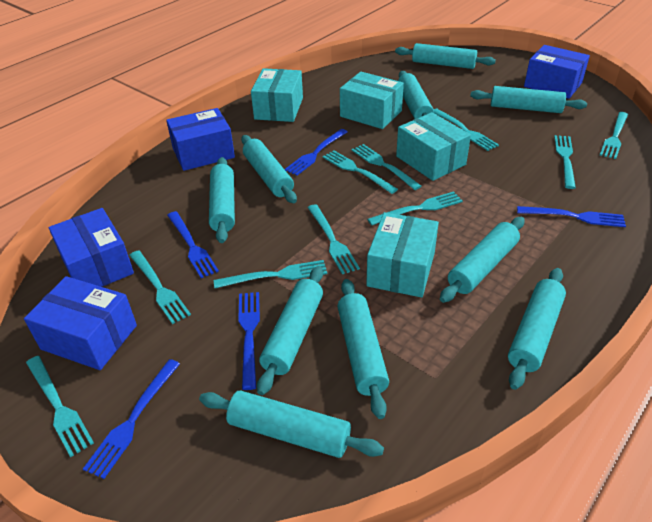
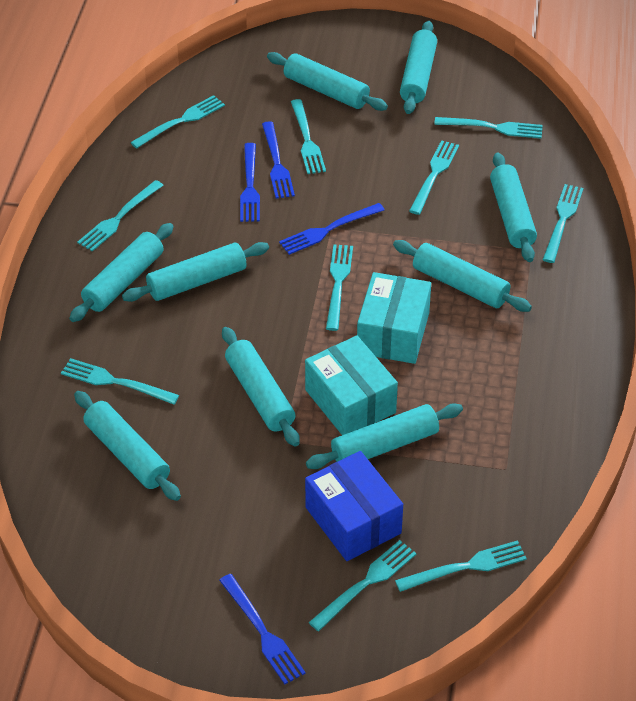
blue box: 4 -> 1
blue fork: 5 -> 4
turquoise box: 4 -> 2
turquoise rolling pin: 10 -> 9

